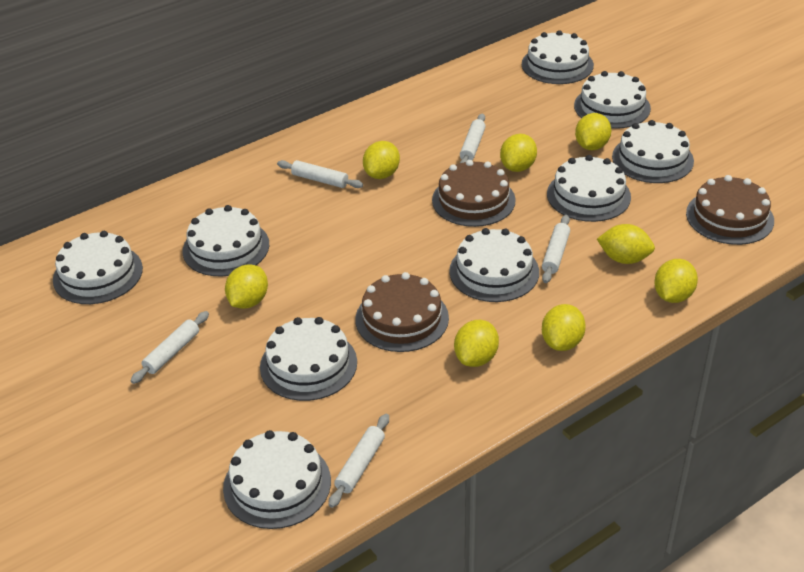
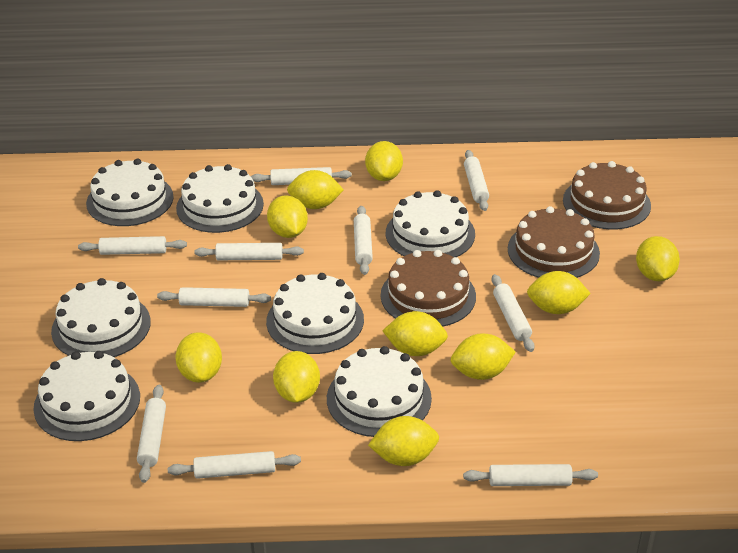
white cake: 9 -> 7
white rolling pin: 5 -> 10
yellow lemon: 8 -> 10

